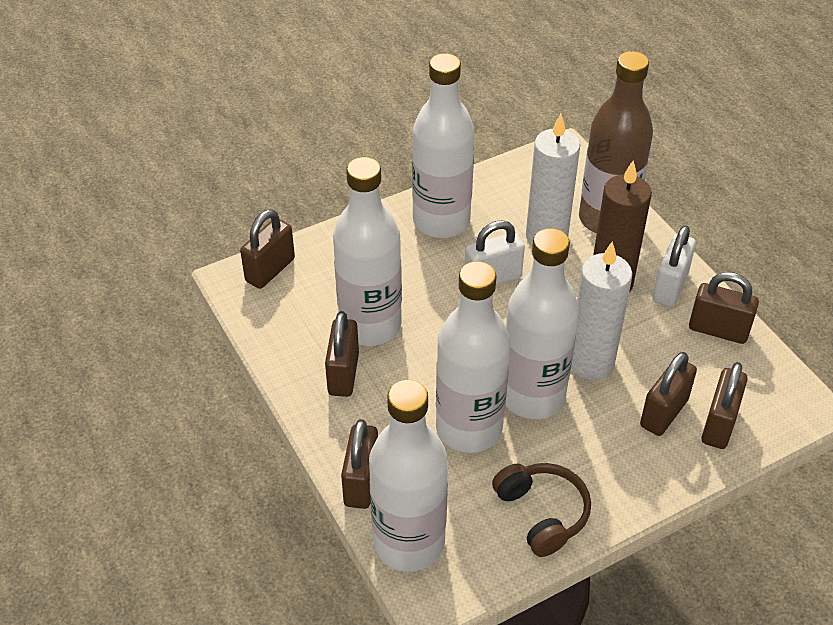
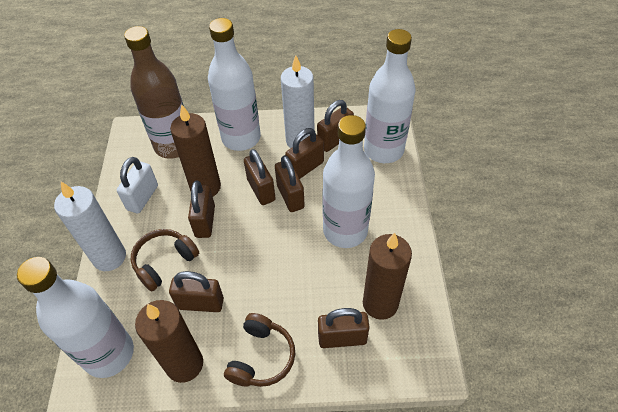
brown candle: 1 -> 3
brown headphones: 1 -> 2
brown padlock: 6 -> 7
white bottle: 5 -> 4
white padlock: 2 -> 1

